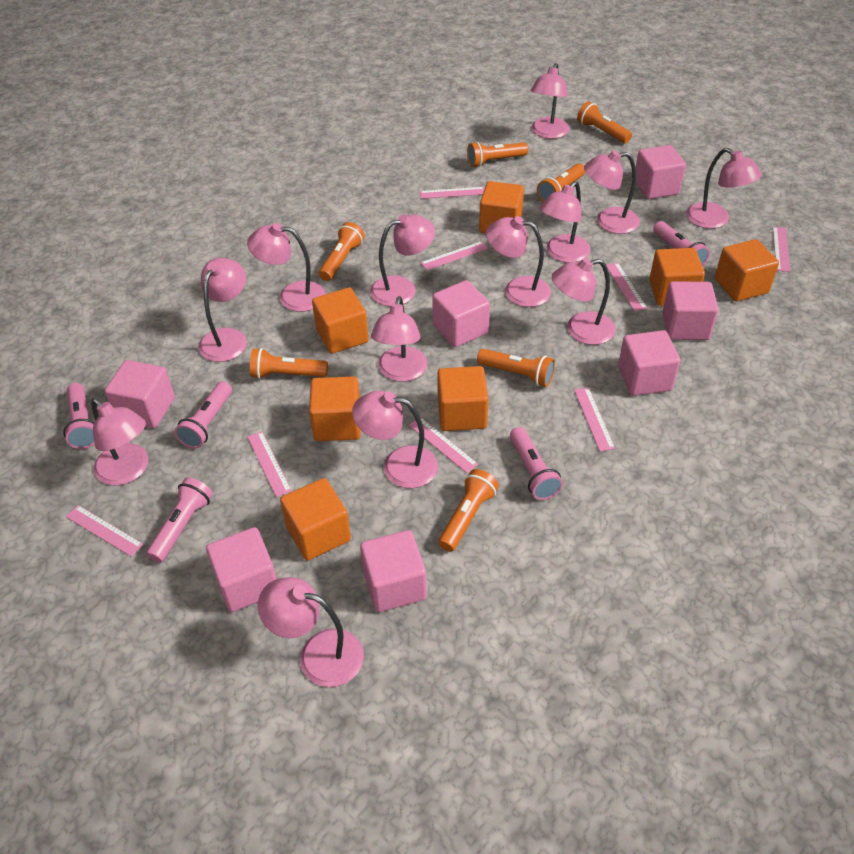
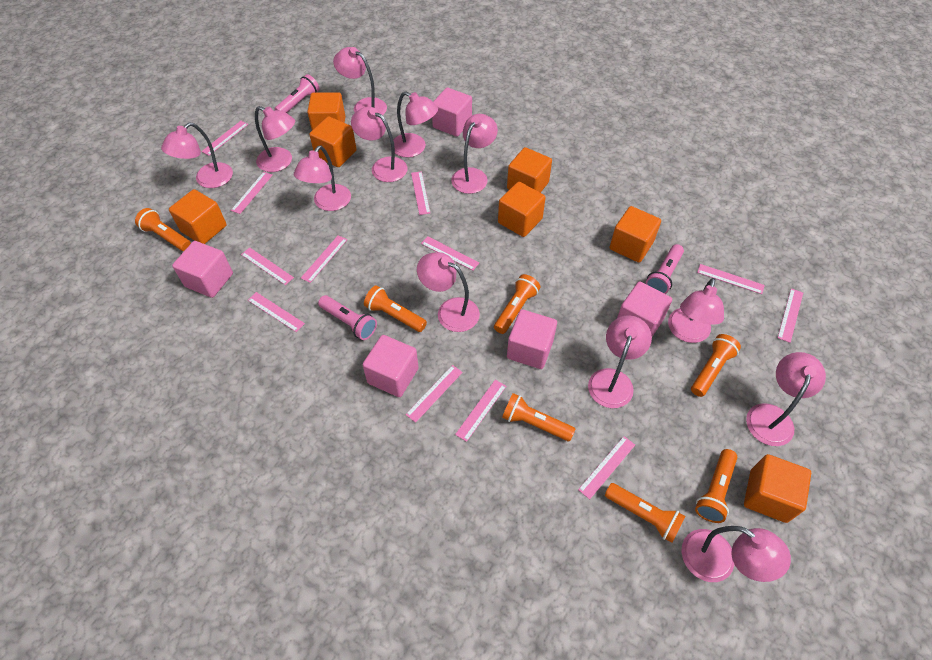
pink cube: 7 -> 5
pink flashlight: 5 -> 3
pink lamp: 13 -> 12
pink ruler: 8 -> 12

